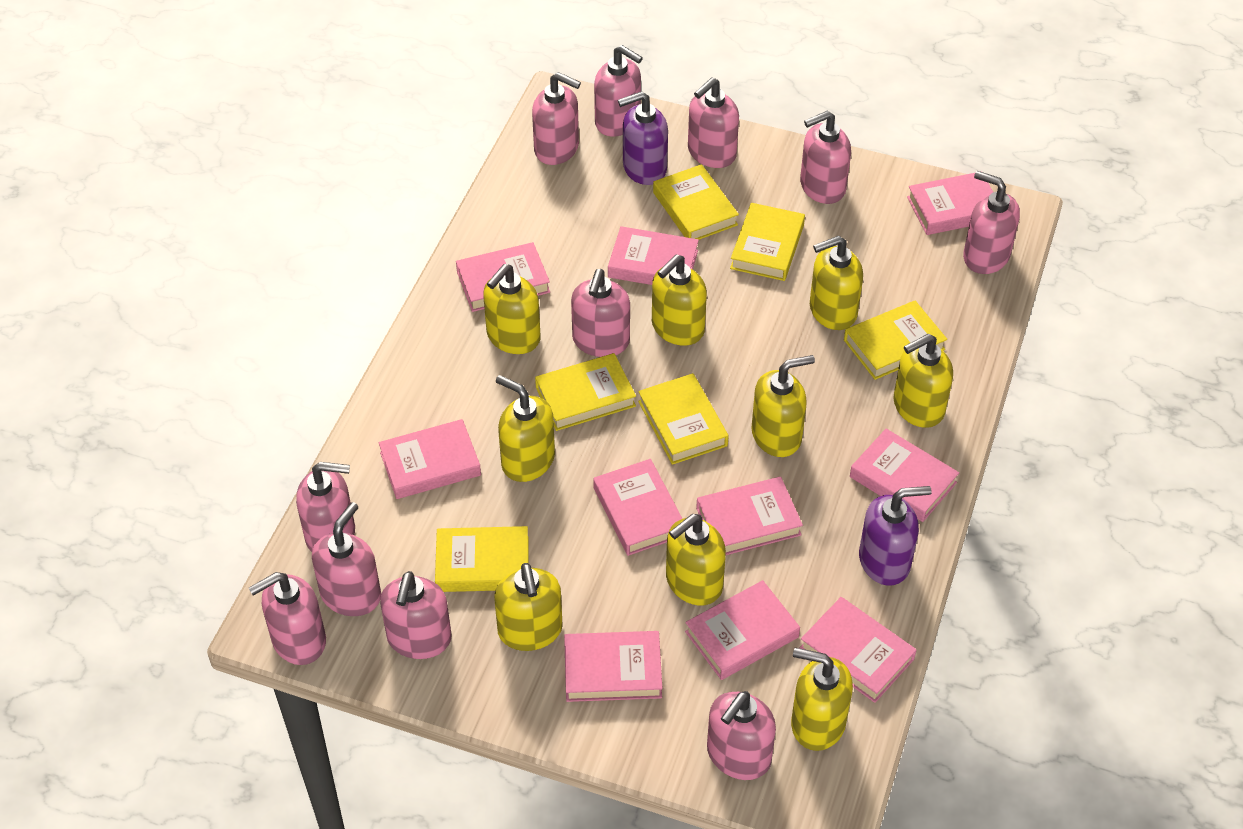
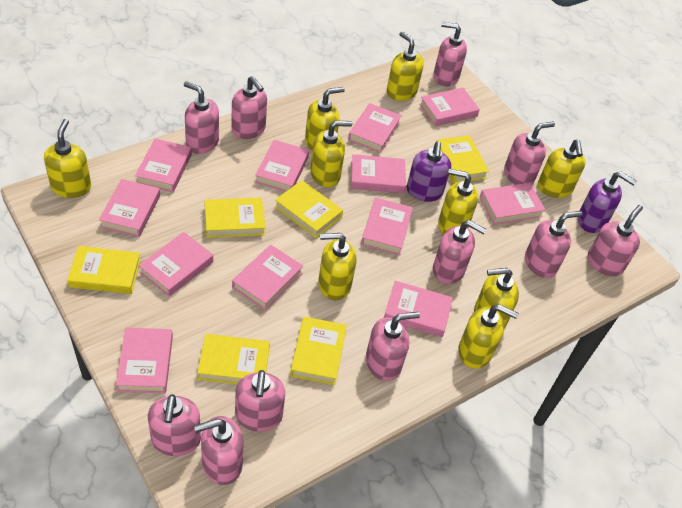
pink book: 10 -> 12

